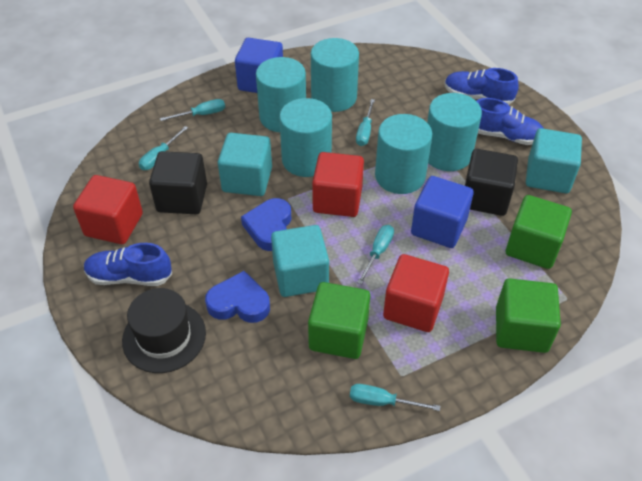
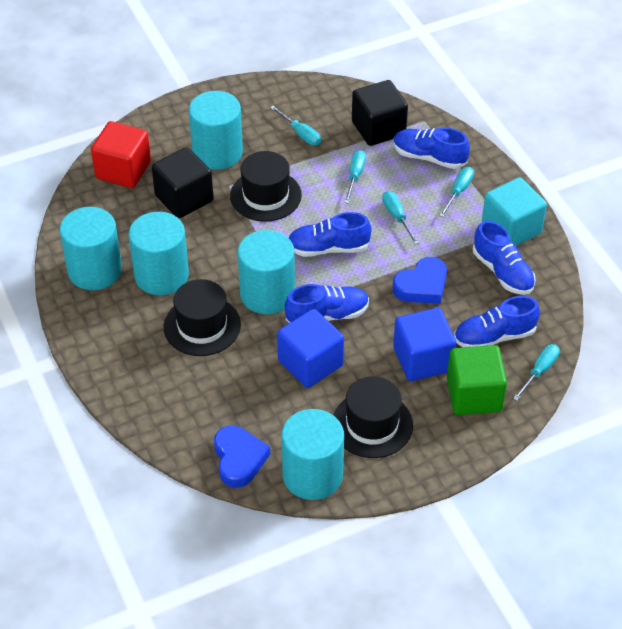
black hat: 1 -> 3
blue shoe: 3 -> 5
green cube: 3 -> 1
red cube: 3 -> 1
turquoise cube: 3 -> 1

